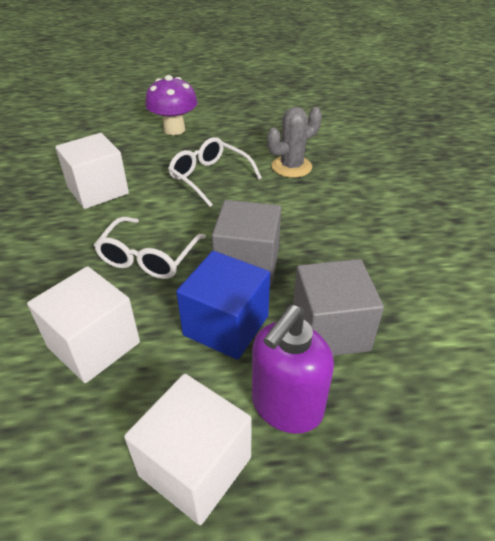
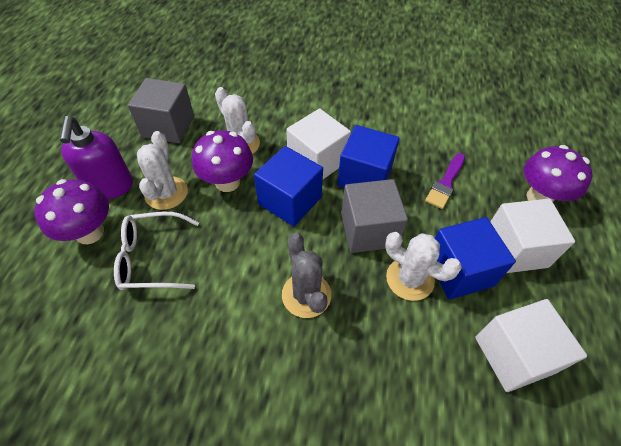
blue cube: 1 -> 3
purple brush: 0 -> 1
purple mushroom: 1 -> 3
white cactus: 0 -> 3
white glasses: 2 -> 1

